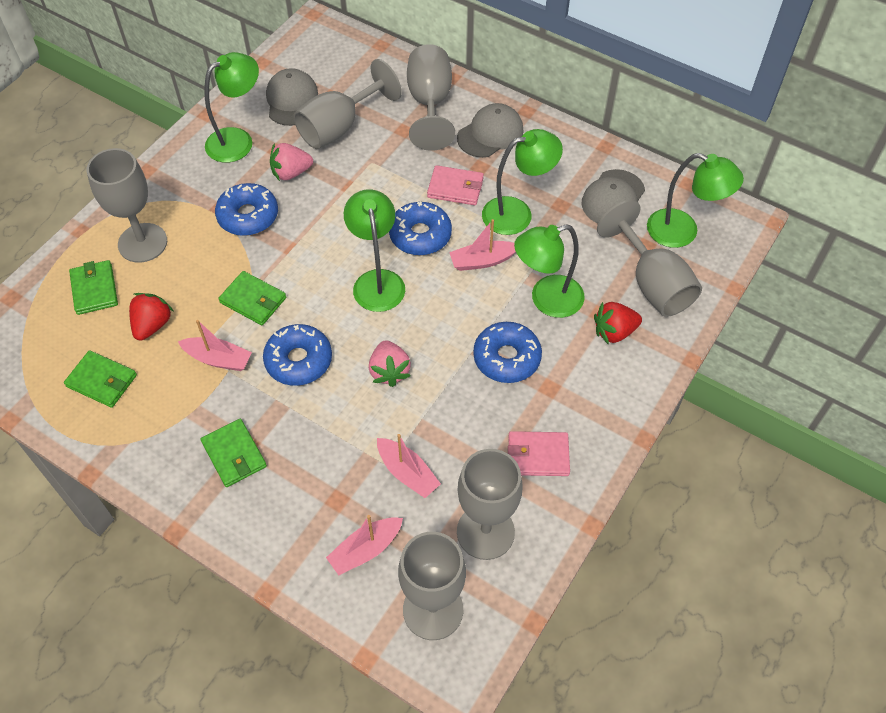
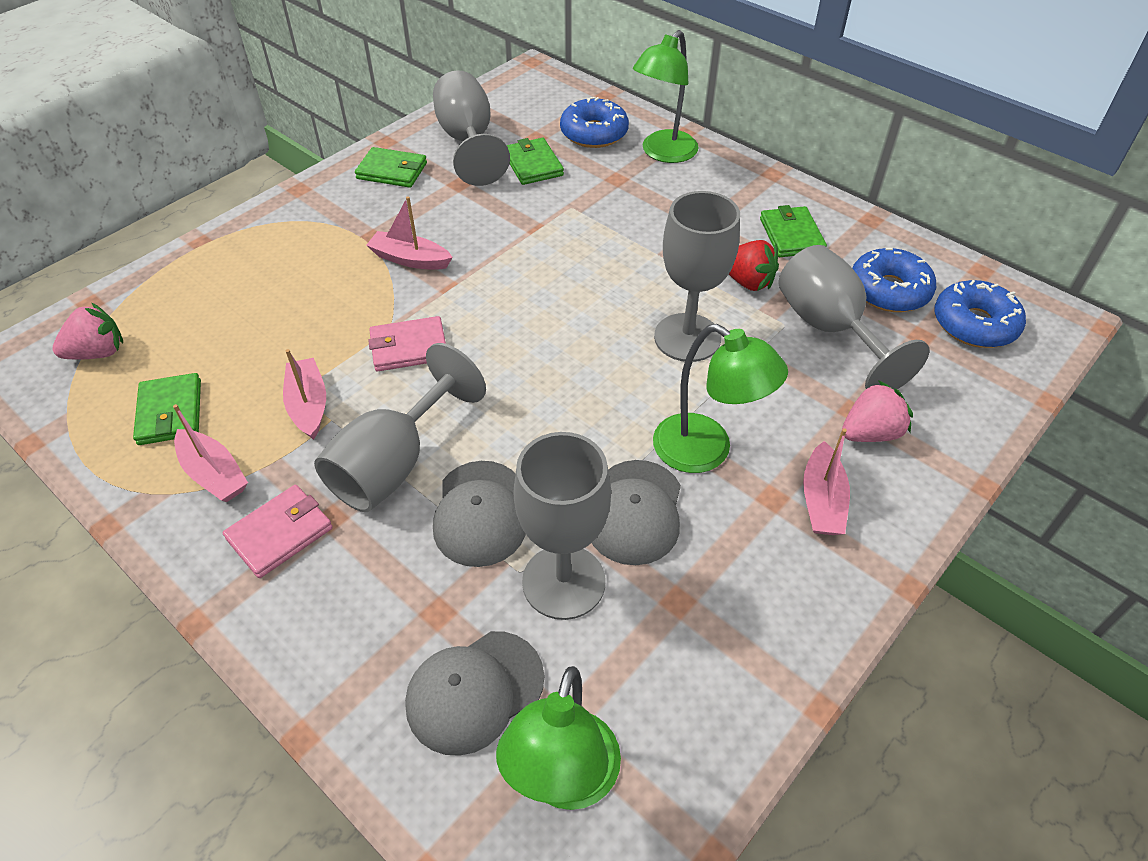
blue donut: 4 -> 3
green lamp: 5 -> 3
grey goblet: 6 -> 5
red strawberry: 2 -> 1

